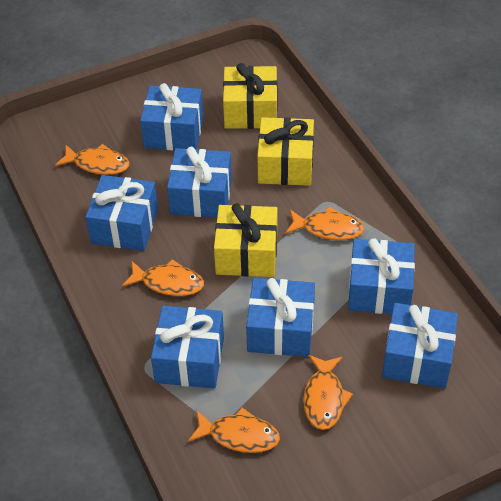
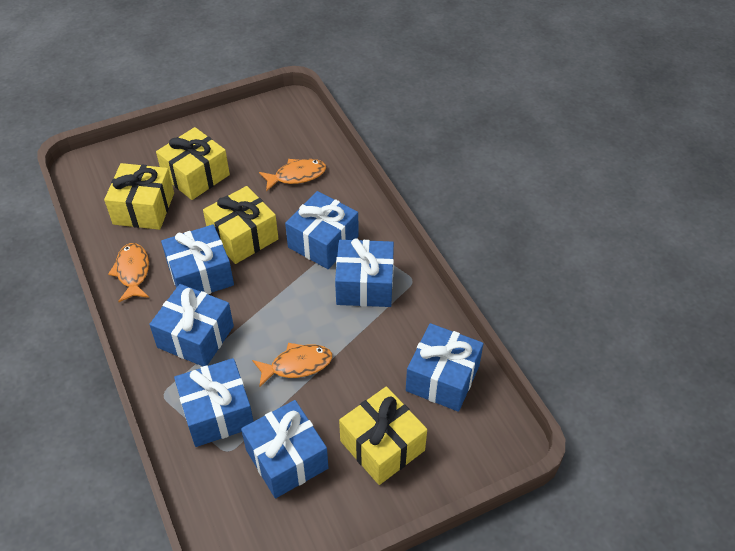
orange fish: 5 -> 3
yellow gift: 3 -> 4

